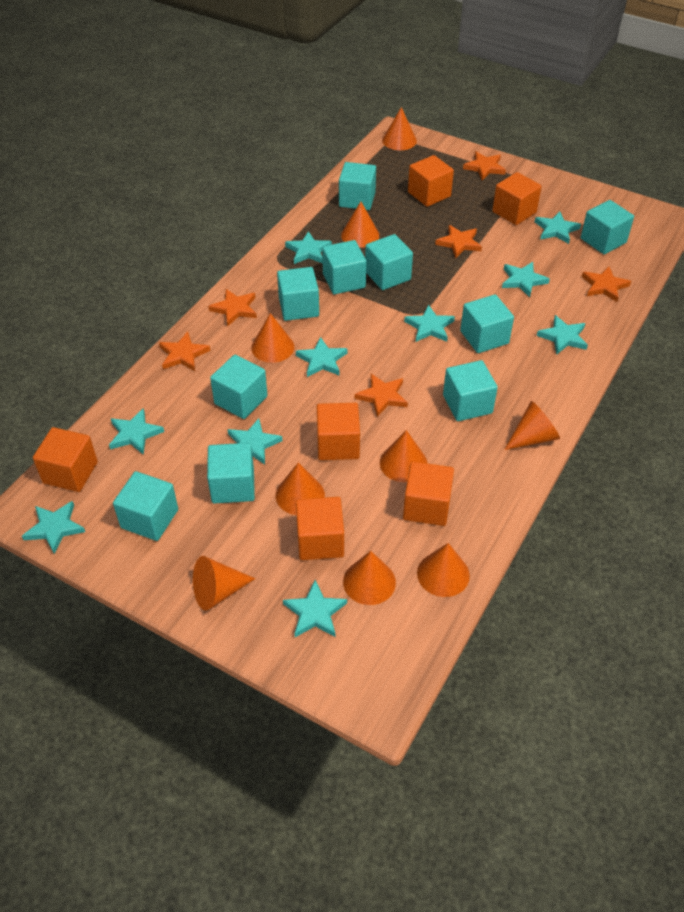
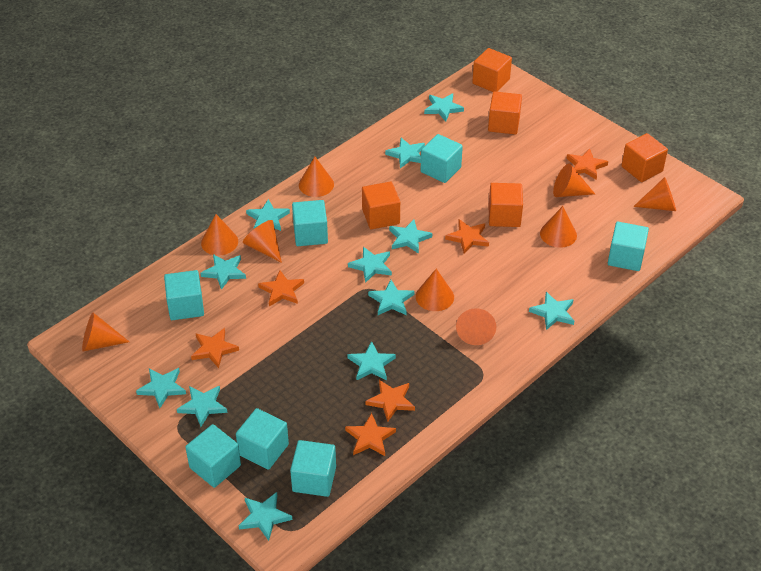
orange cube: 6 -> 5
turquoise cube: 10 -> 7
turquoise star: 10 -> 12

